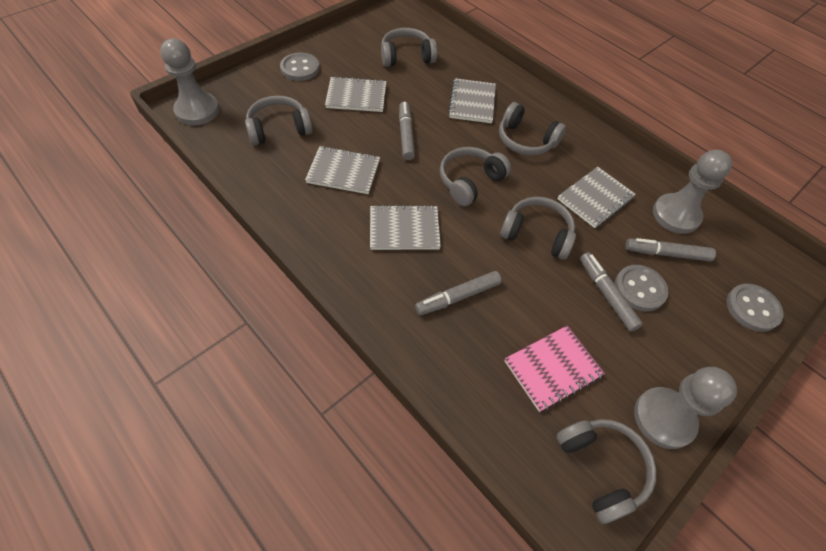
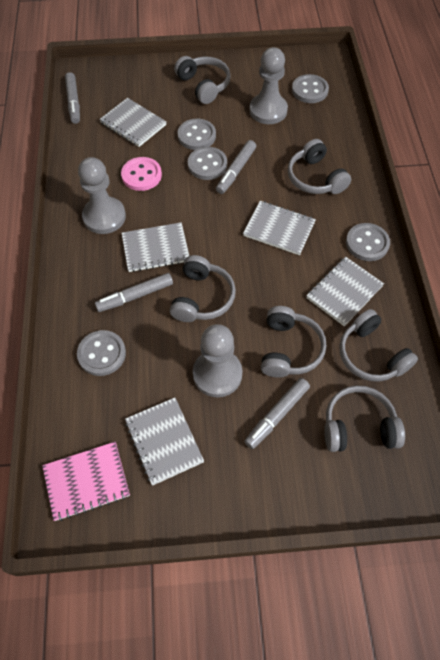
grey button: 3 -> 5
pink button: 0 -> 1

